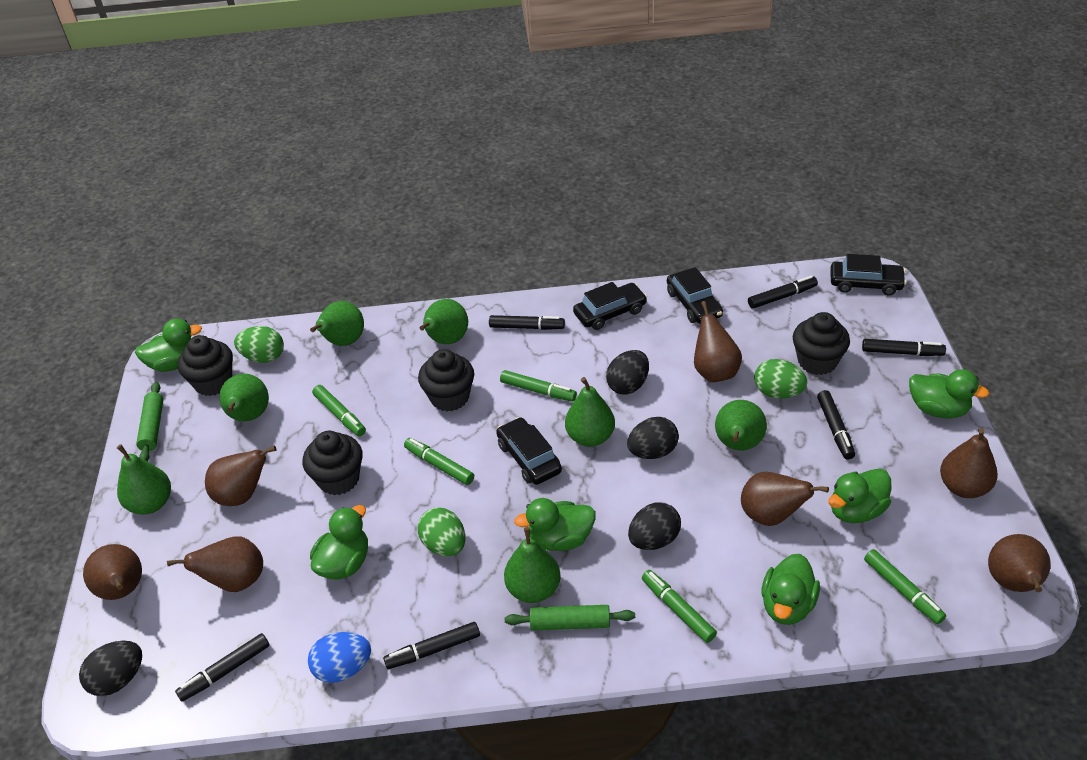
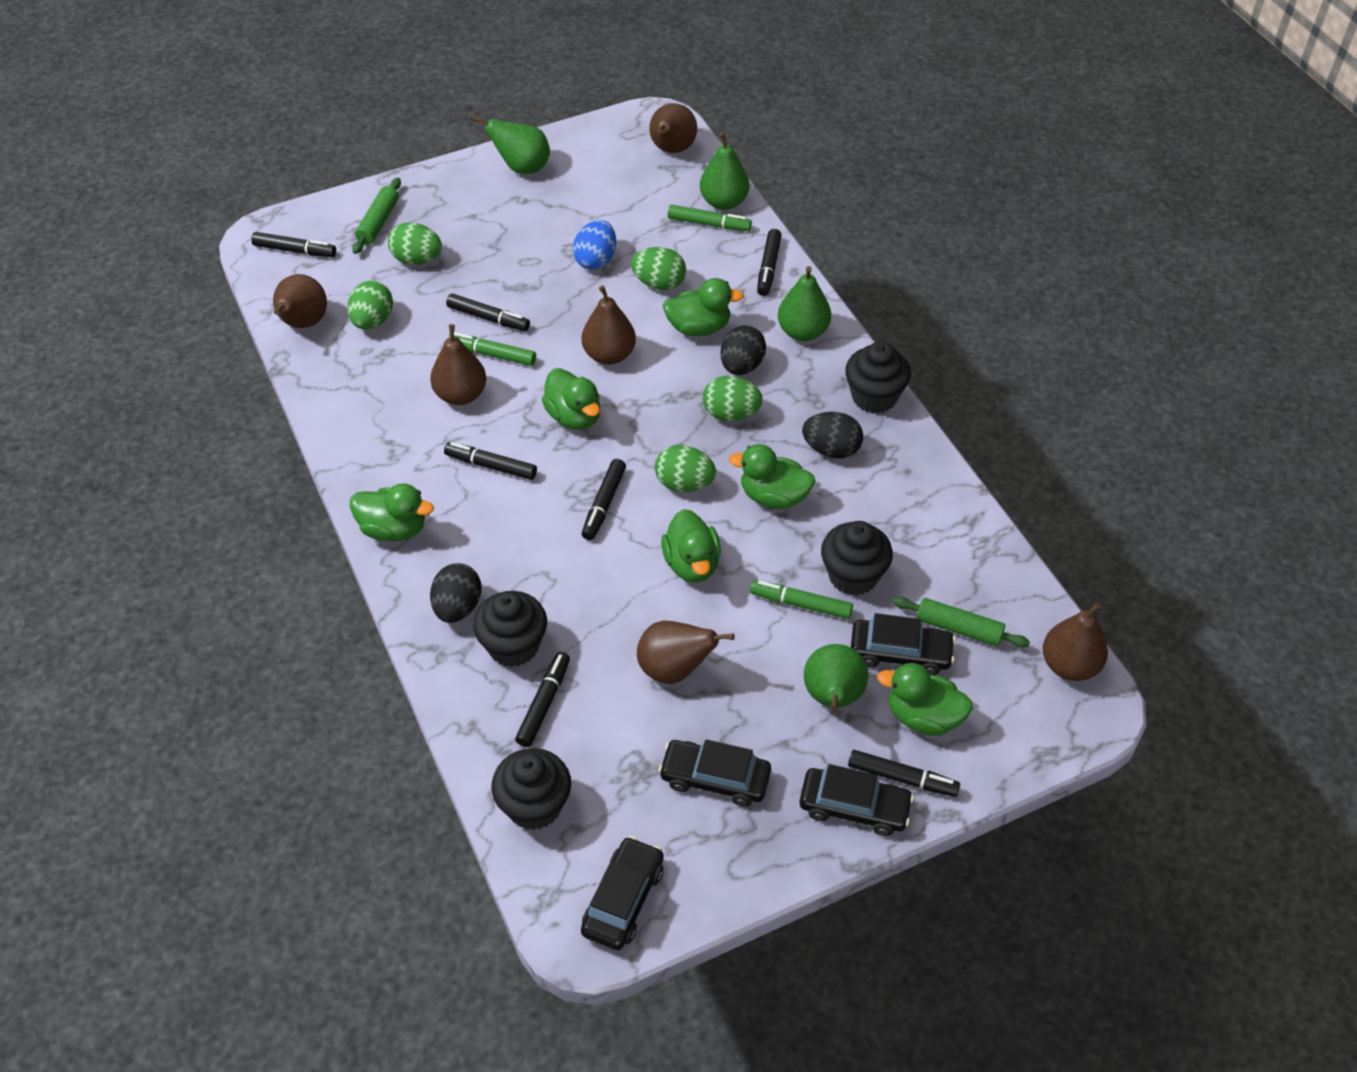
black egg: 4 -> 3
black marker: 6 -> 7
brown pear: 7 -> 6
green egg: 3 -> 5
green marker: 5 -> 3
green pear: 7 -> 4

